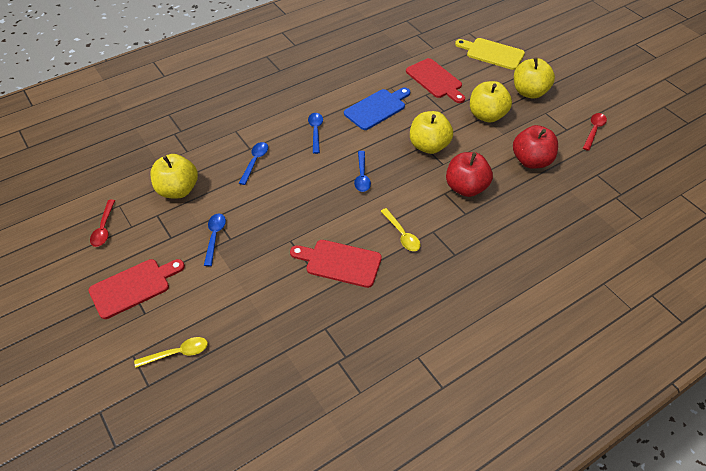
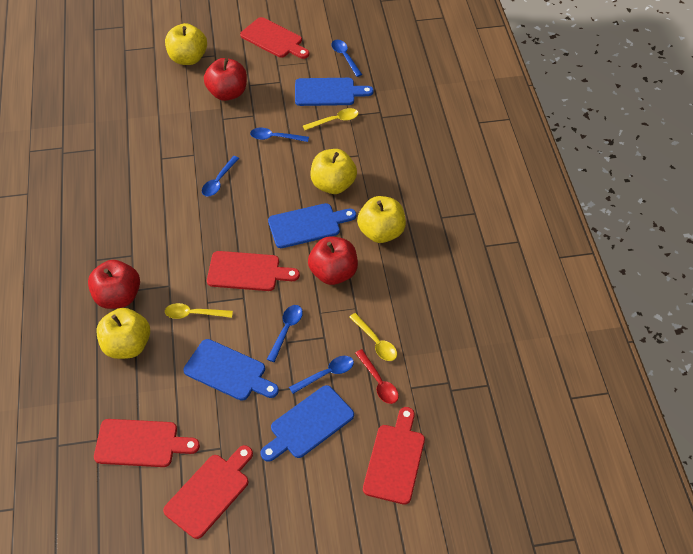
blue cutting board: 1 -> 4
blue spoon: 4 -> 5
red apple: 2 -> 3
red cutting board: 3 -> 5
red spoon: 2 -> 1
yellow cutting board: 1 -> 0
yellow spoon: 2 -> 3

